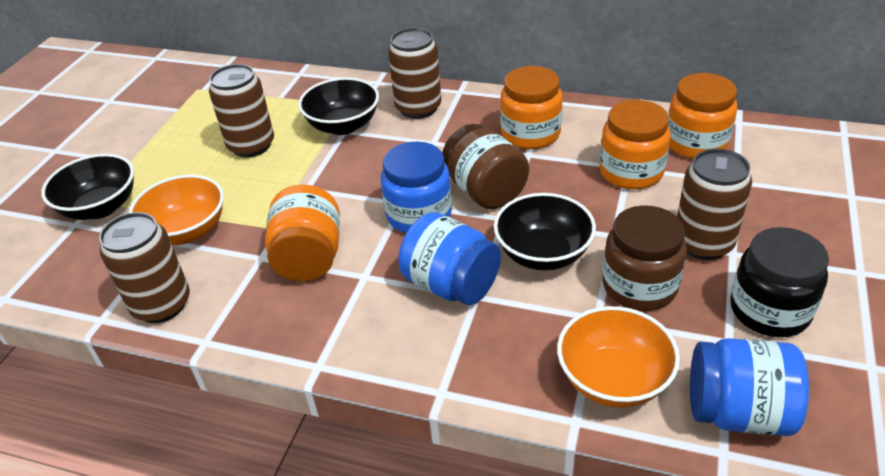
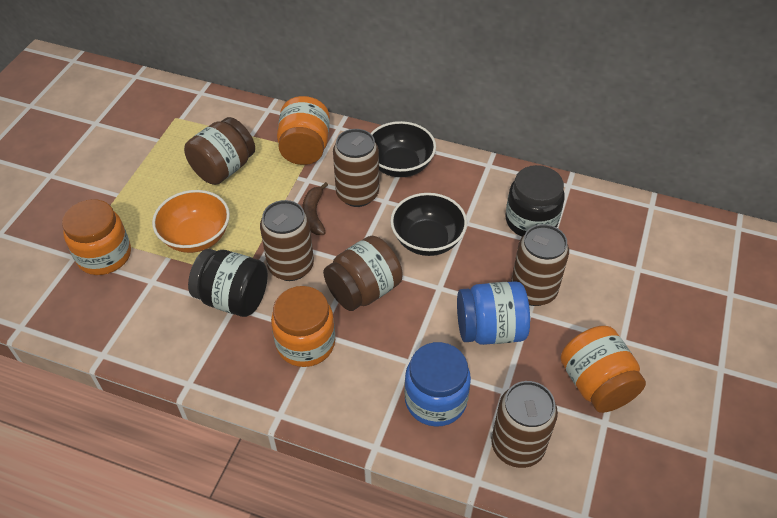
black bowl: 3 -> 2
black jar: 1 -> 2
blue jar: 3 -> 2
brown banana: 0 -> 1
orange bowl: 2 -> 1

